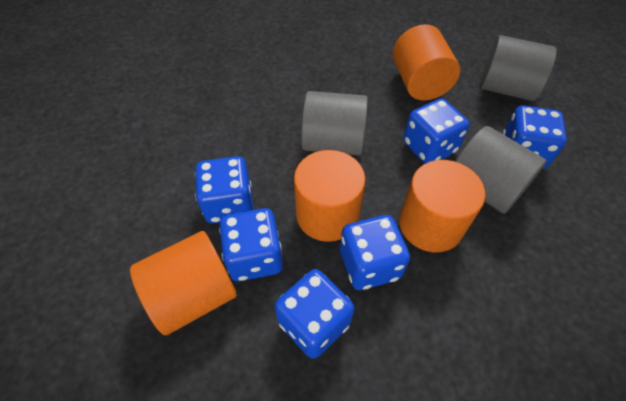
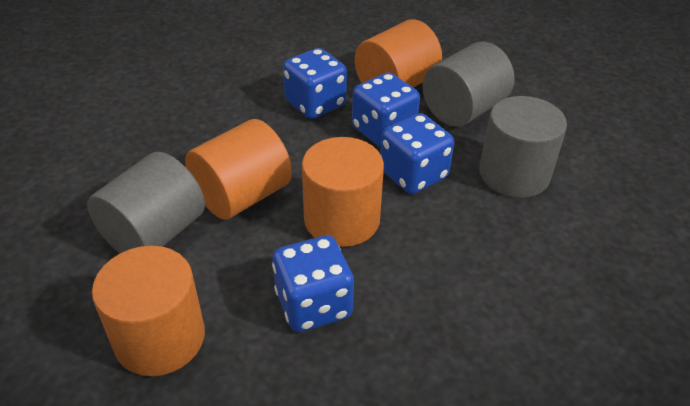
blue dice: 6 -> 4

